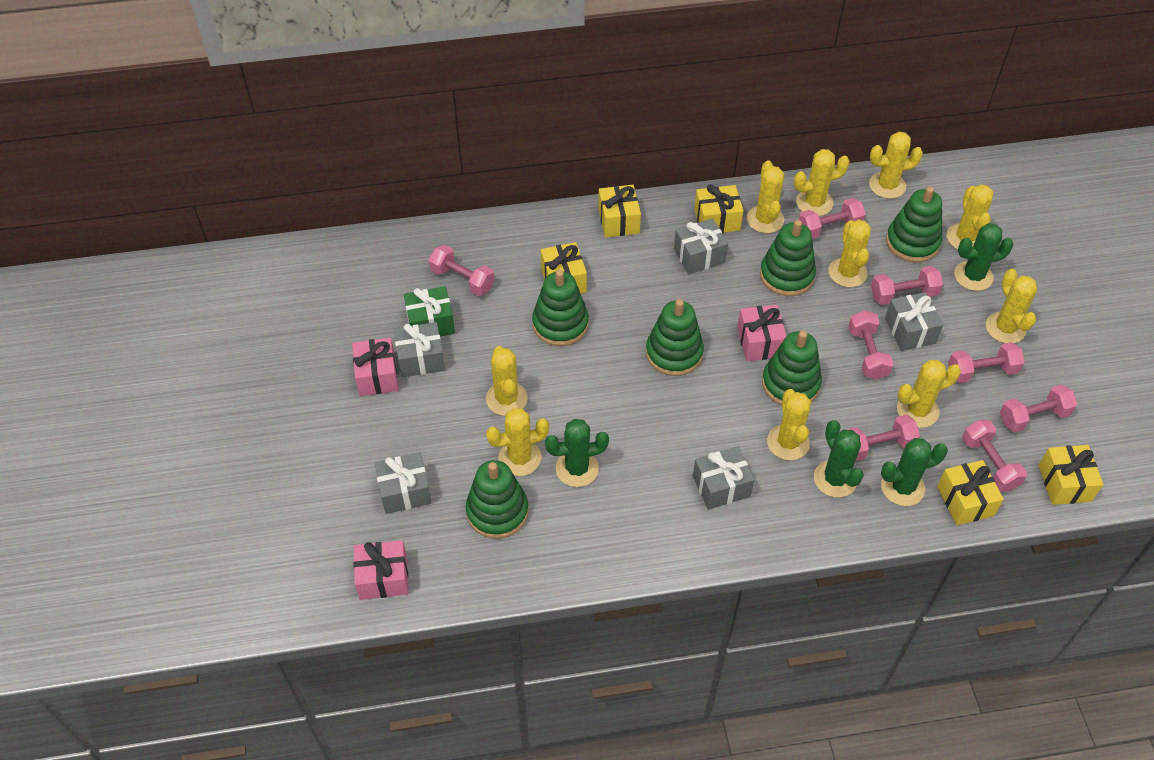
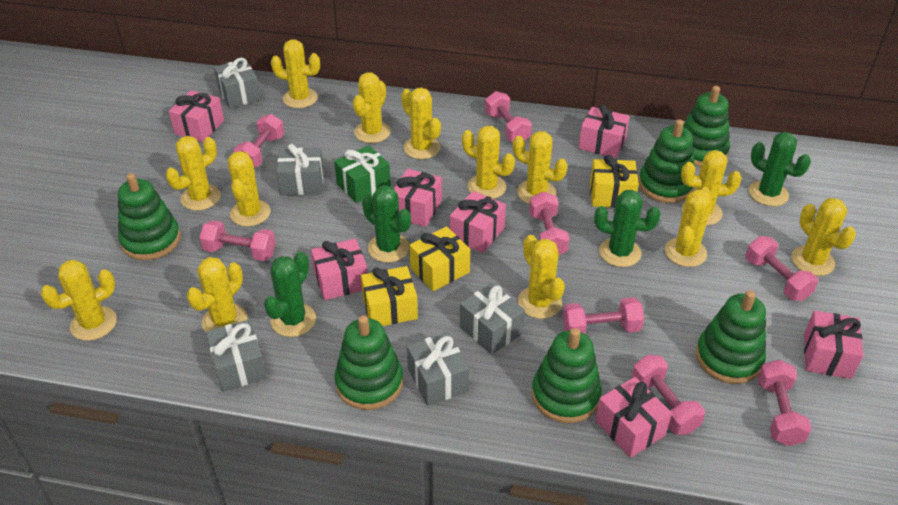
pink gift: 3 -> 7
yellow cactus: 10 -> 13
yellow gift: 5 -> 3

